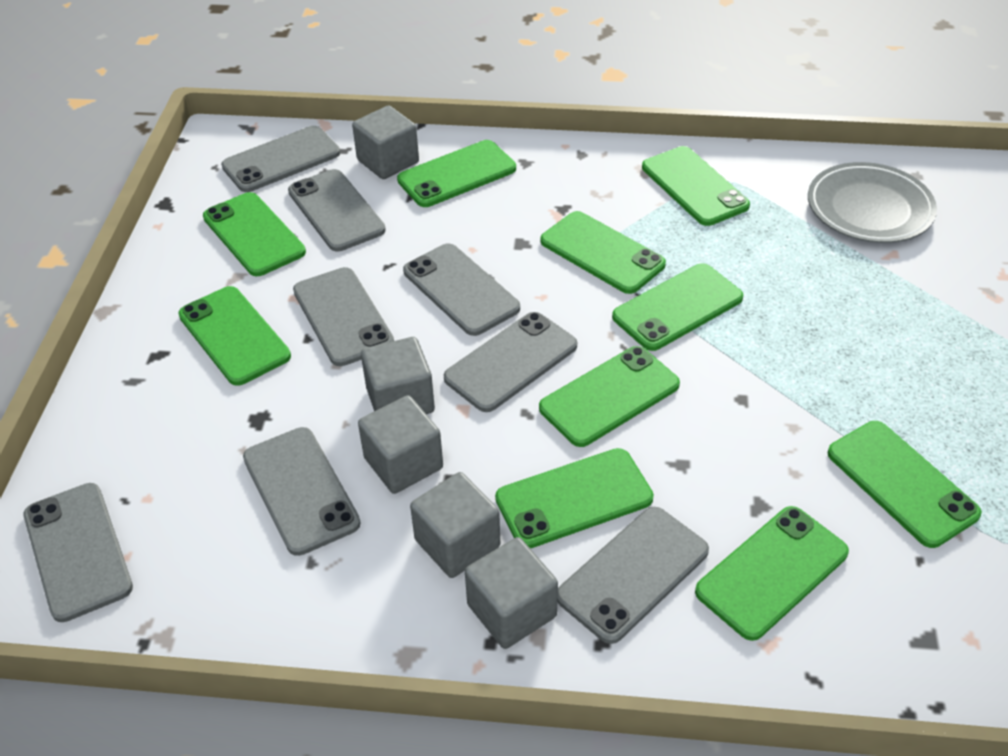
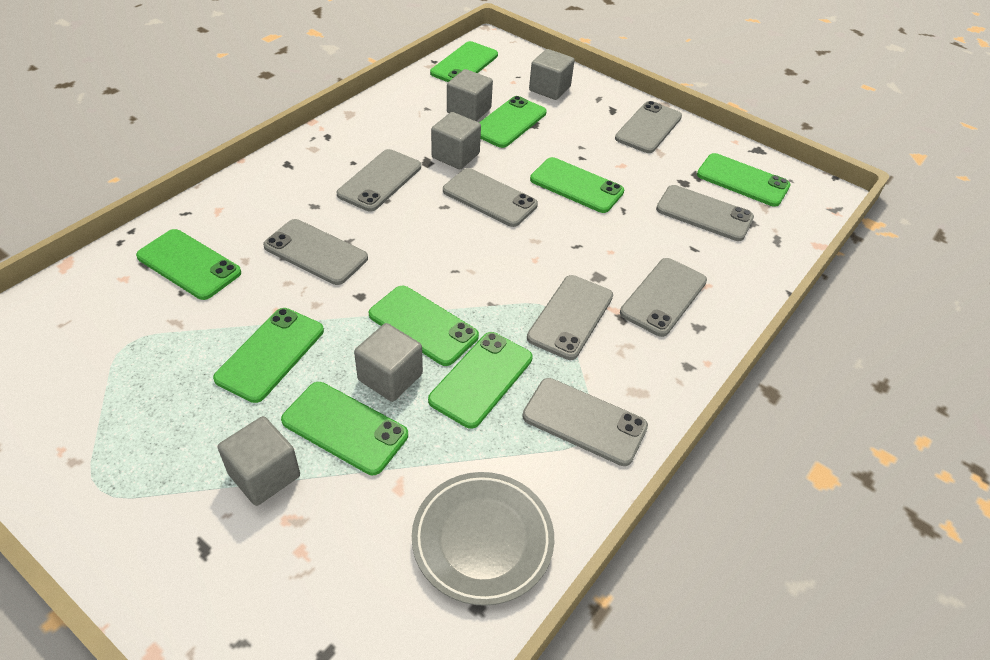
green phone: 10 -> 9

